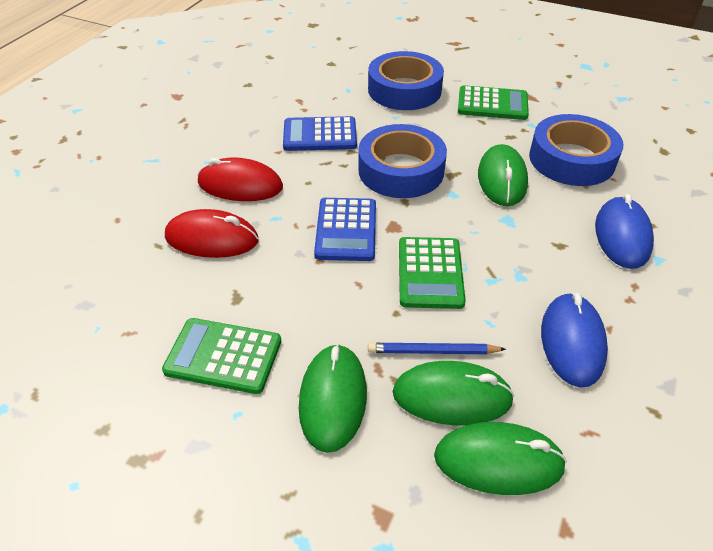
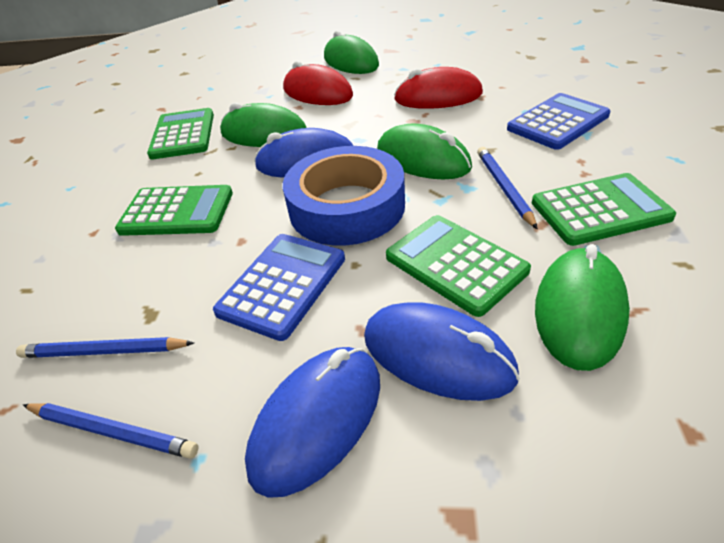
blue mouse: 2 -> 3
blue pencil: 1 -> 3
blue tape: 3 -> 1
green calculator: 3 -> 4

